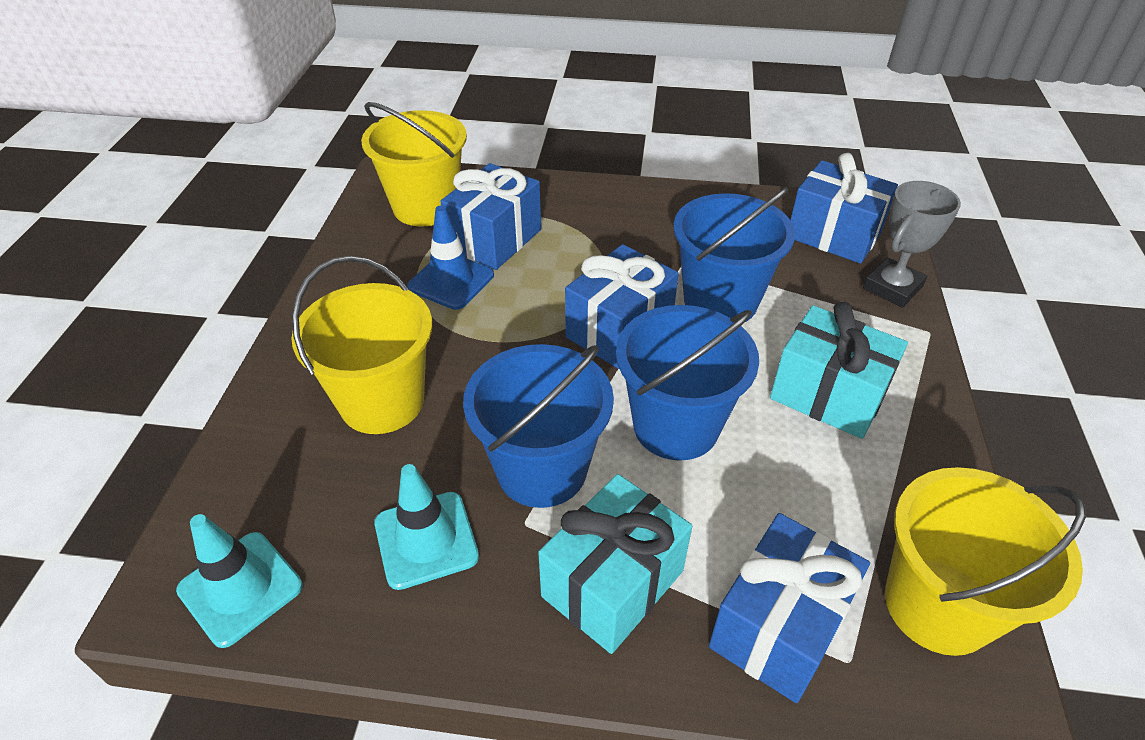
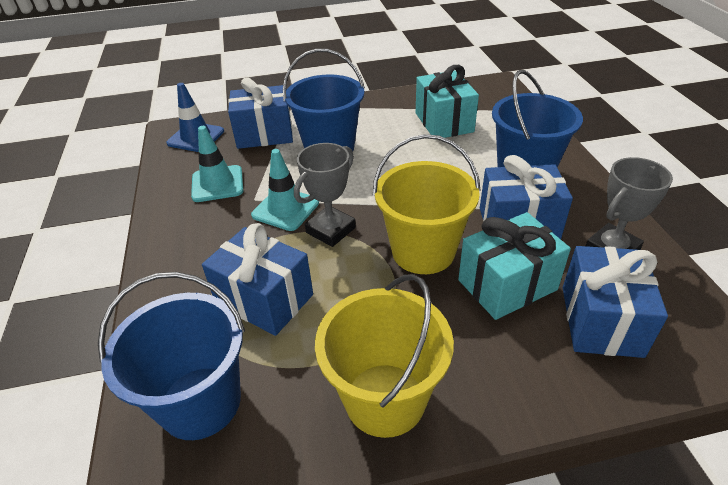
grey trophy: 1 -> 2
yellow bucket: 3 -> 2

